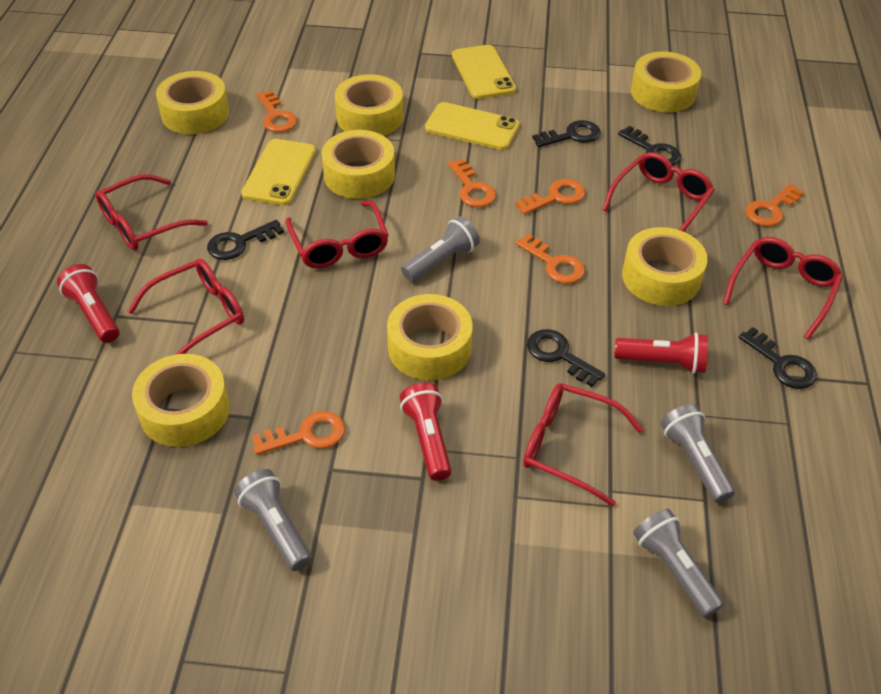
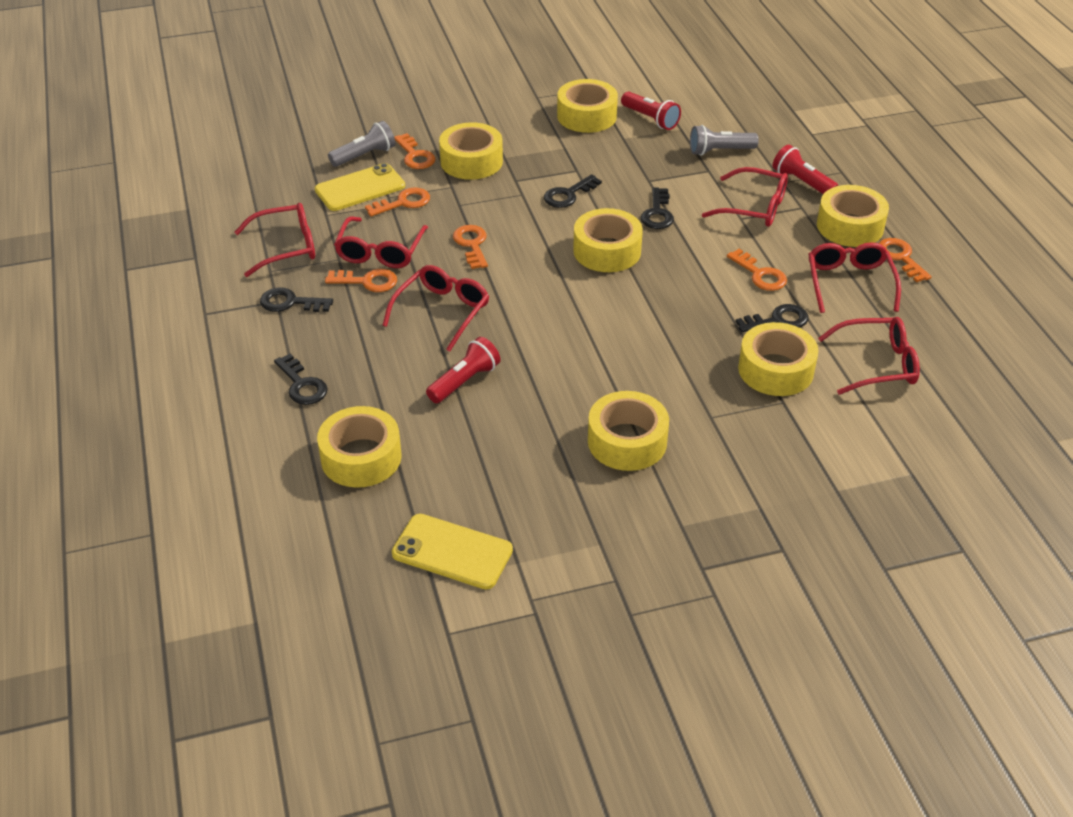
grey flashlight: 4 -> 2
yellow phone: 3 -> 2

